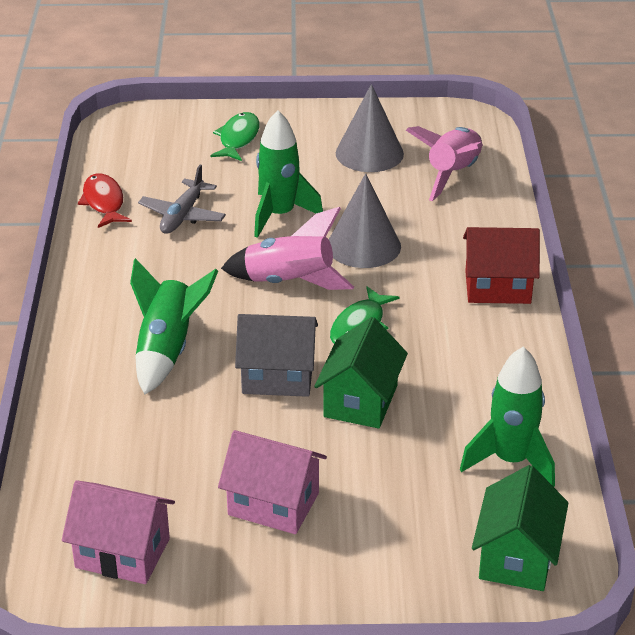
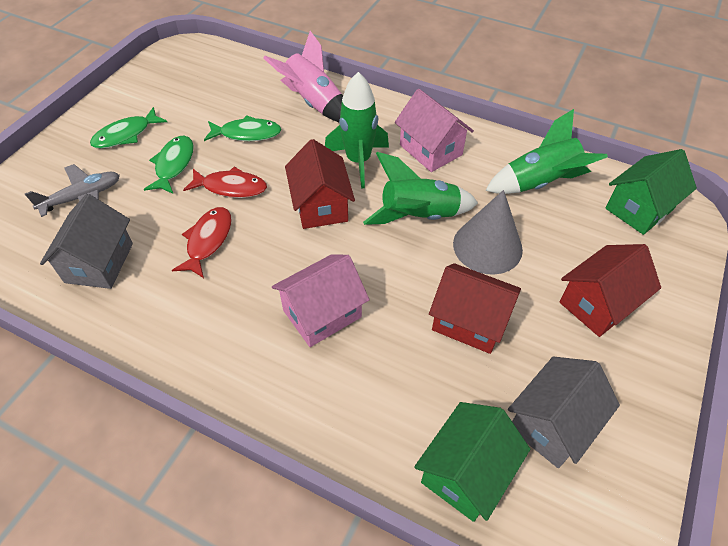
green fish: 2 -> 3
grey cone: 2 -> 1
grey house: 1 -> 2
pink rocket: 2 -> 1
red fish: 1 -> 2
red house: 1 -> 3

